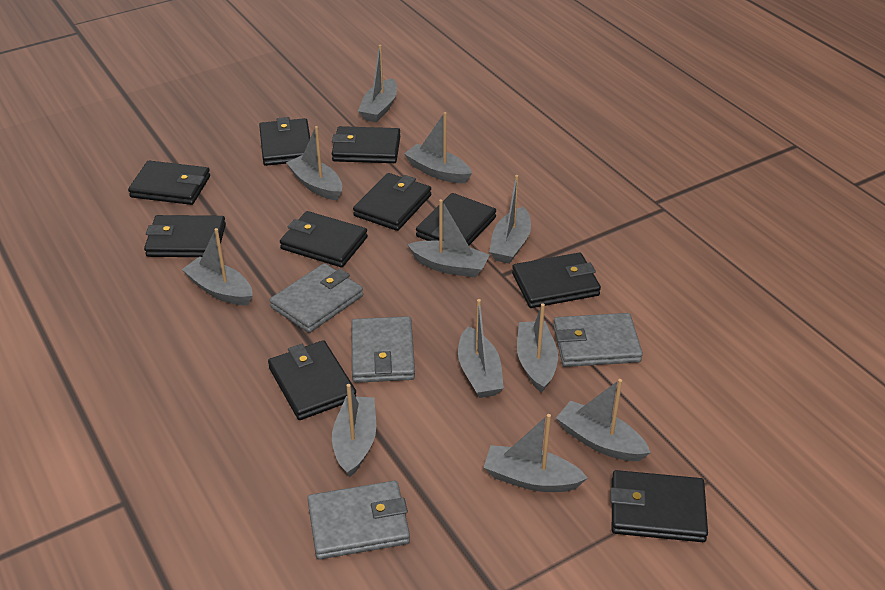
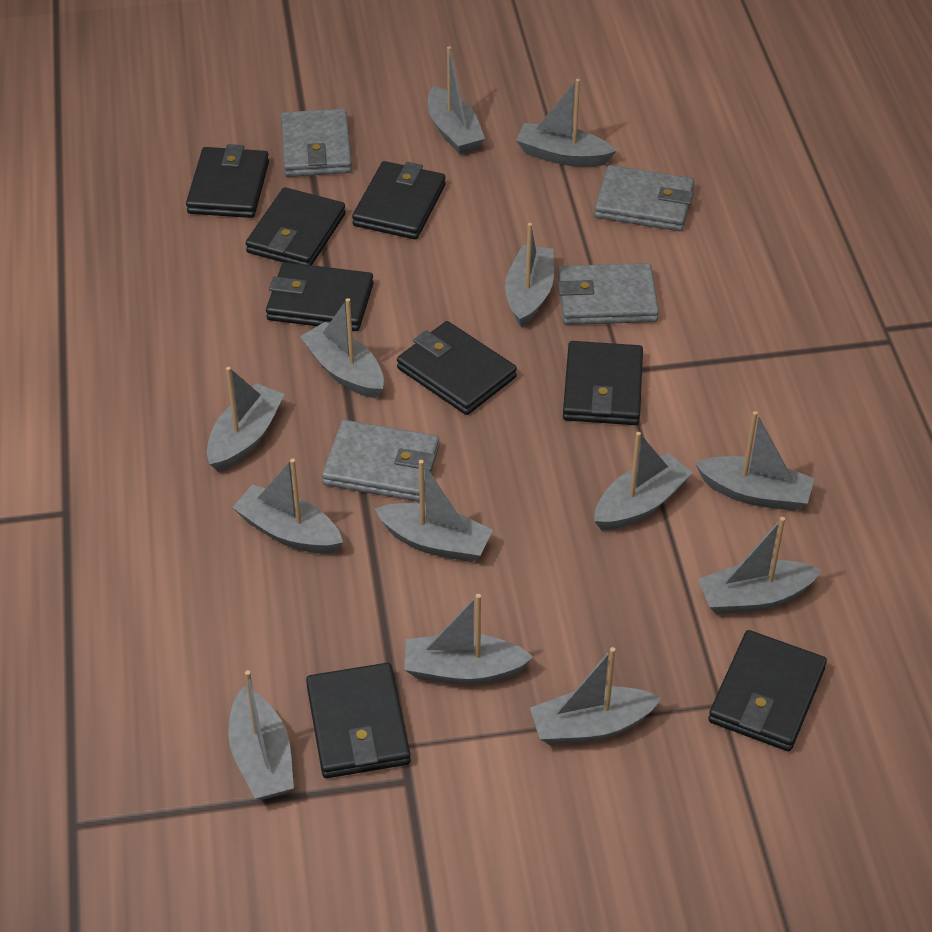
black wallet: 10 -> 8
grey boat: 11 -> 13

